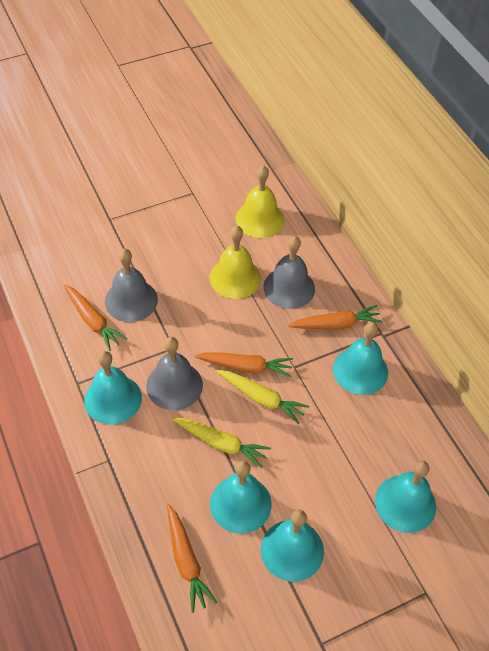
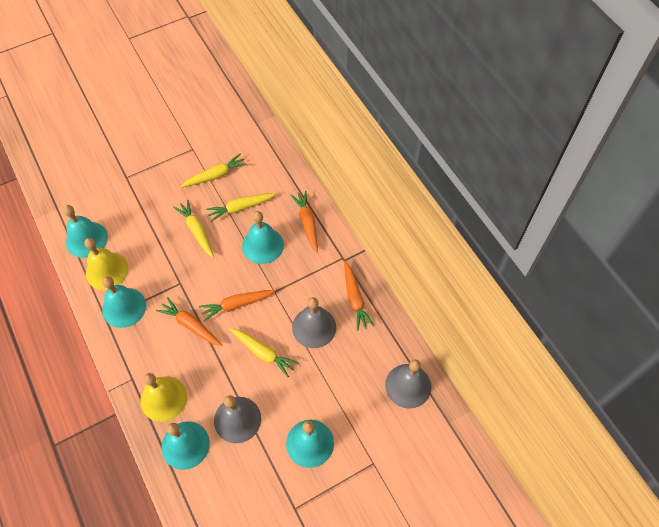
yellow carrot: 2 -> 4

